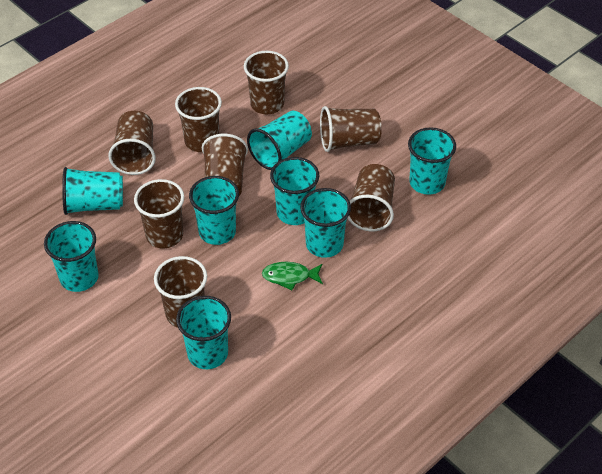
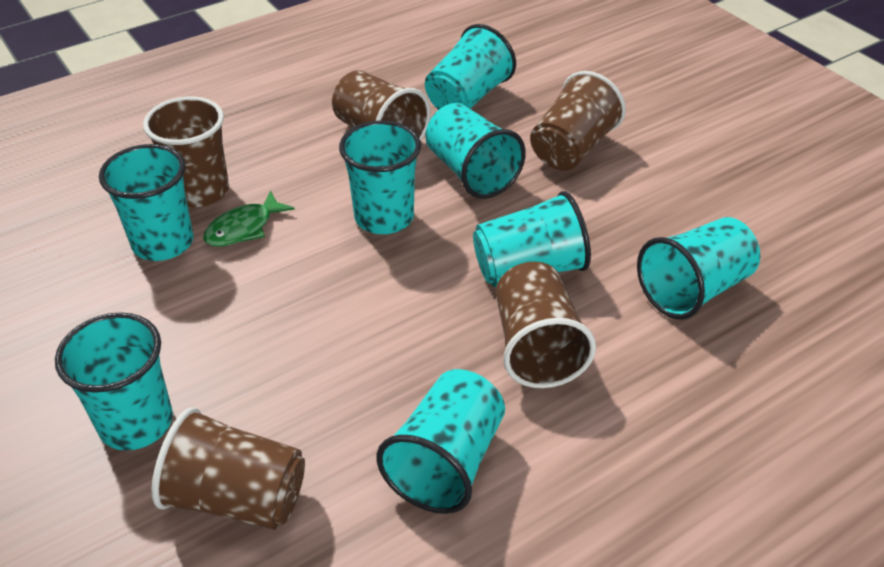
brown cup: 8 -> 5

